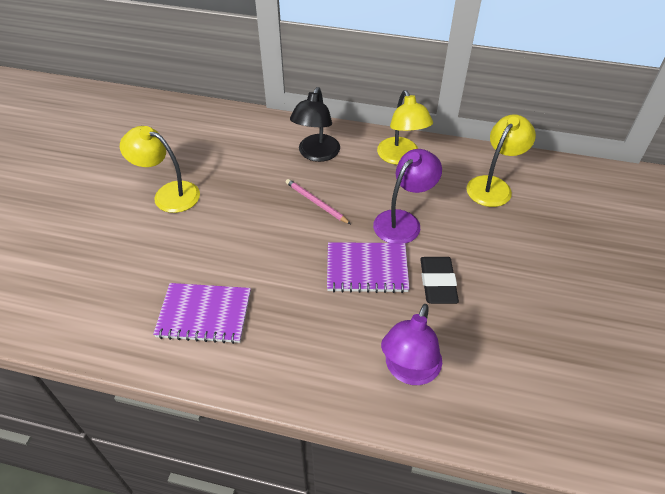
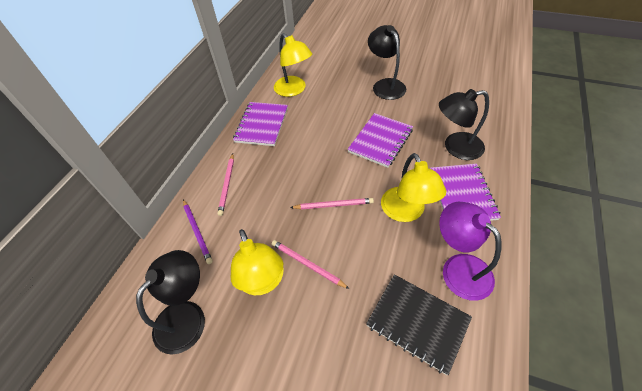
black eraser: 1 -> 0
black lamp: 1 -> 3
black notebook: 0 -> 1
pink pencil: 1 -> 3
purple lamp: 2 -> 1
purple notebook: 2 -> 3
purple pencil: 0 -> 1

